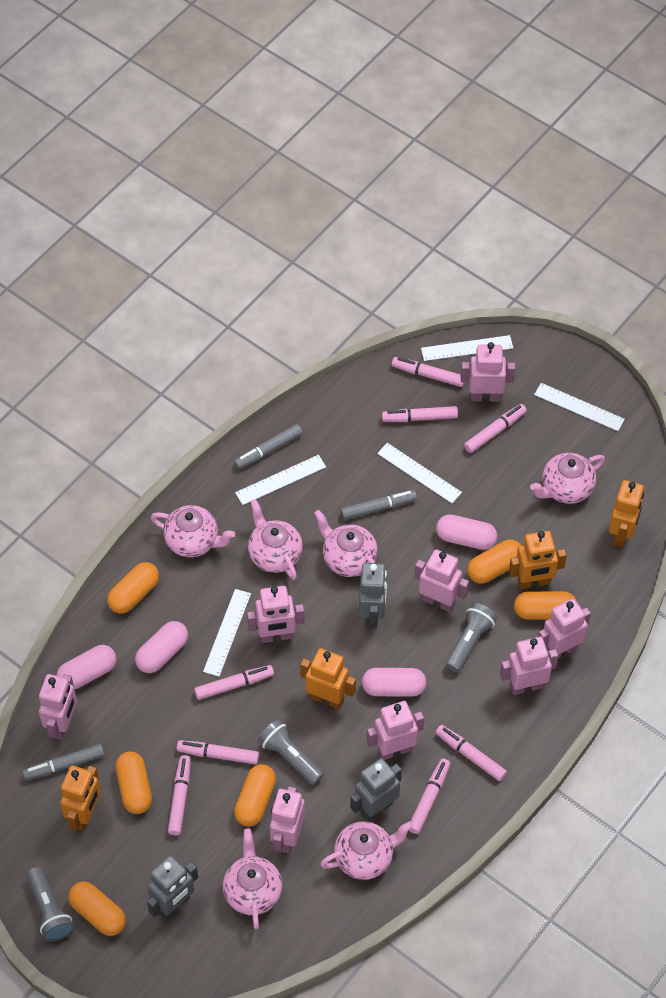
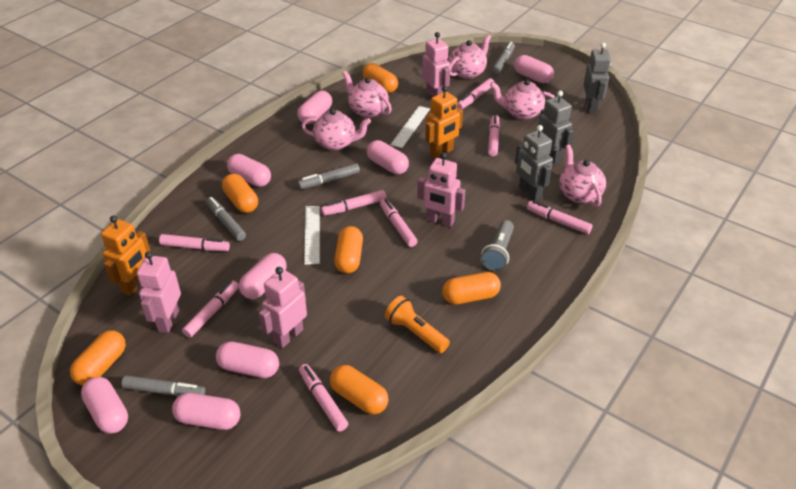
grey flashlight: 3 -> 1
grey marker: 3 -> 4
orange flashlight: 0 -> 1
orange robot: 4 -> 2
pink capsule: 4 -> 8
pink robot: 8 -> 4
pink teapot: 6 -> 5
white ruler: 5 -> 2

